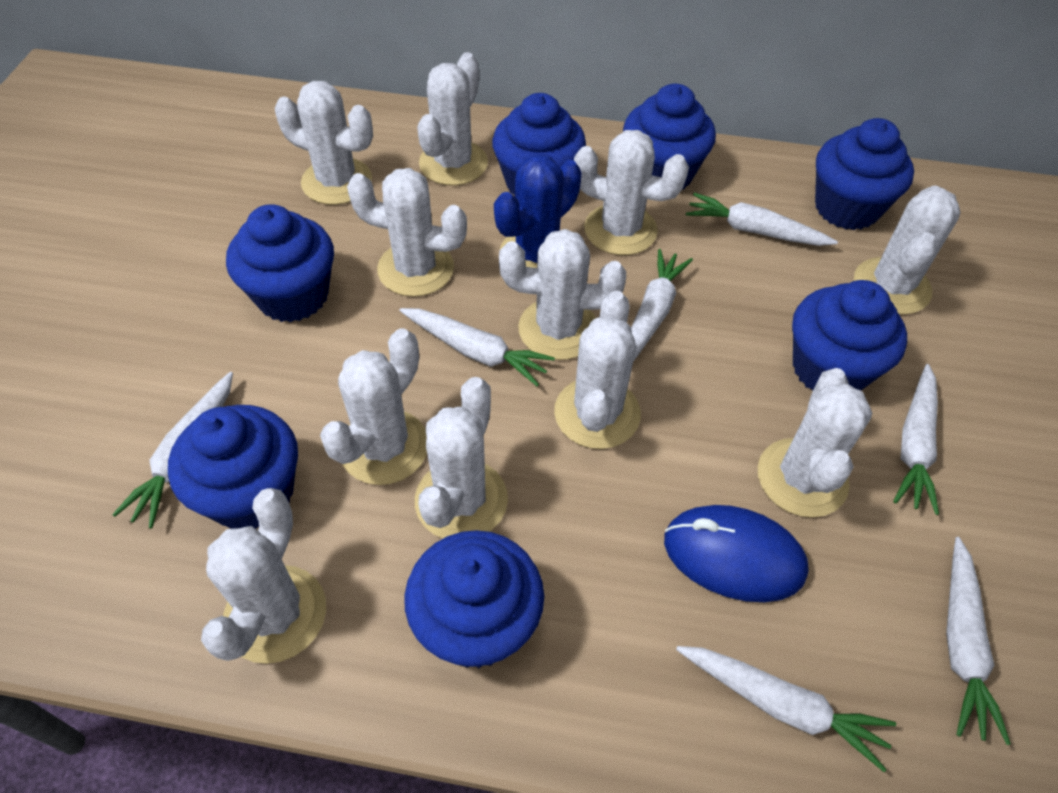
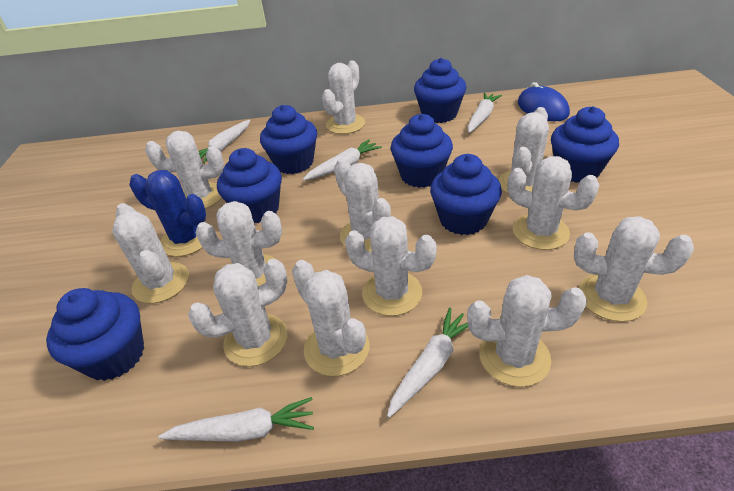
white cactus: 11 -> 12
white carrot: 7 -> 5

